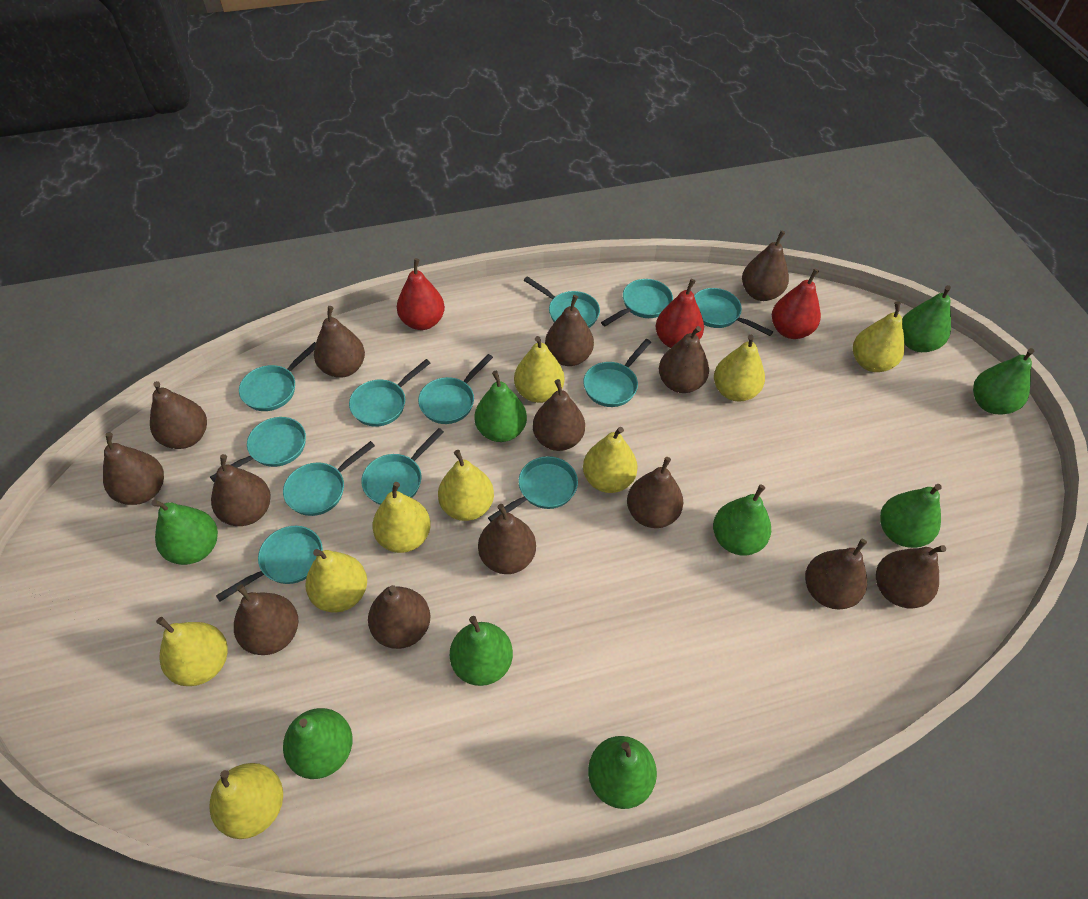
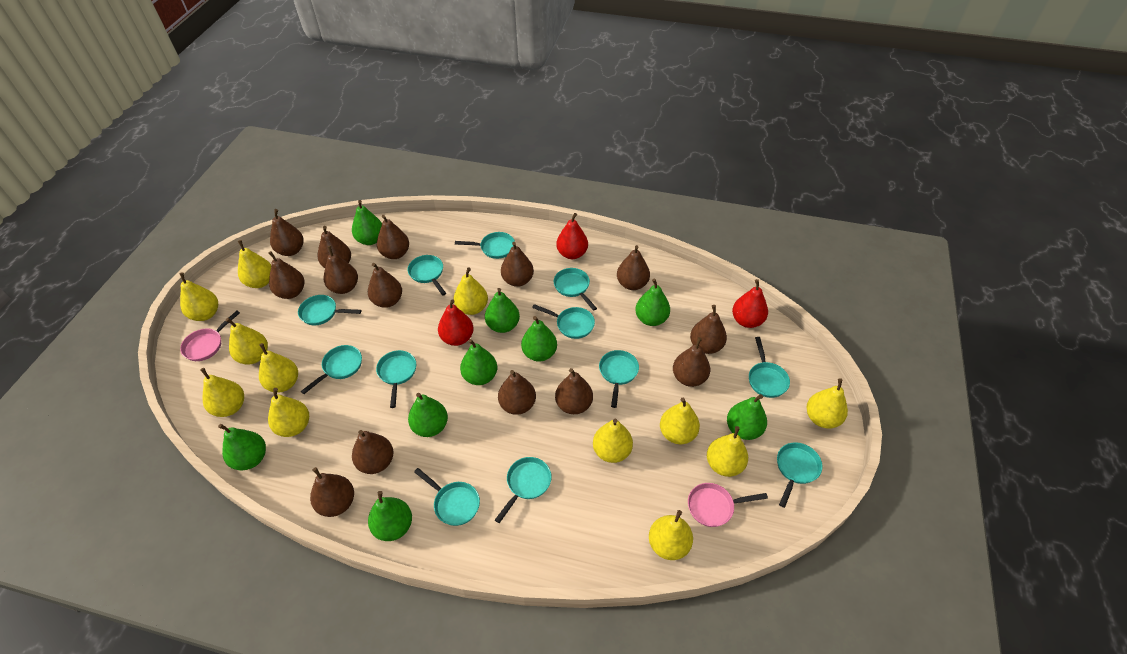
pink pan: 0 -> 2
yellow pear: 9 -> 12

